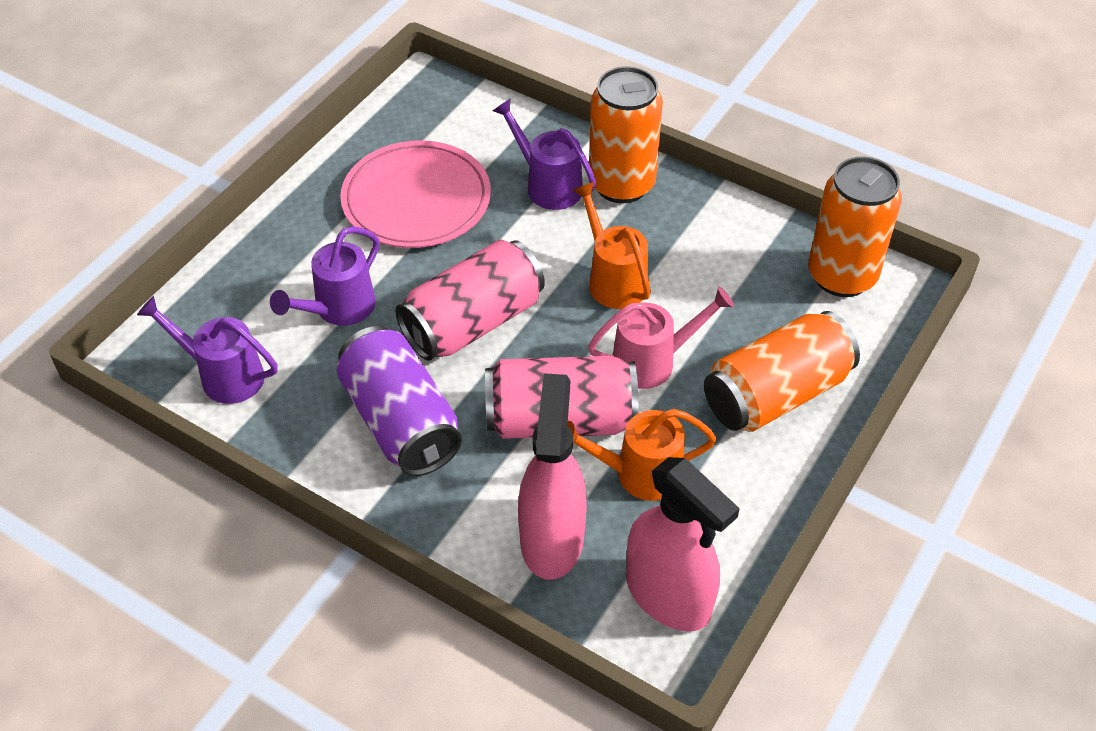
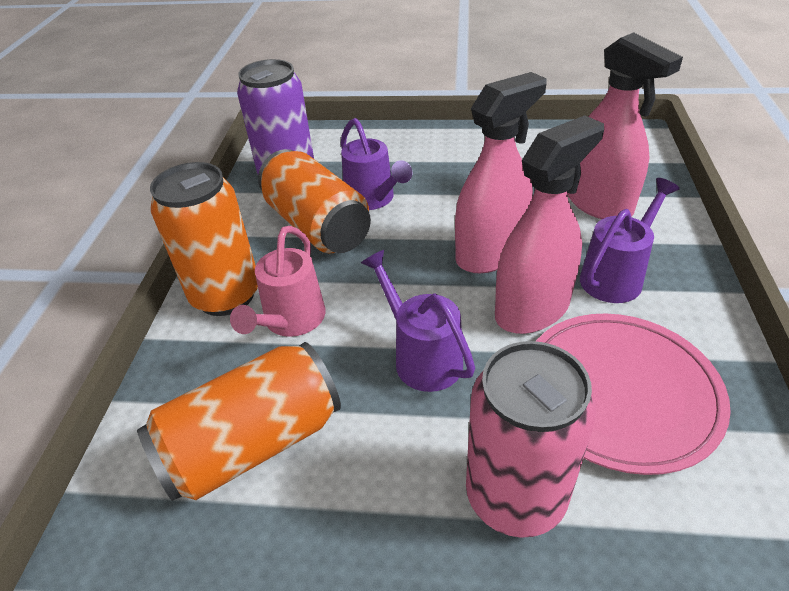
orange watering can: 2 -> 0
pink can: 2 -> 1
pink spray bottle: 2 -> 3

